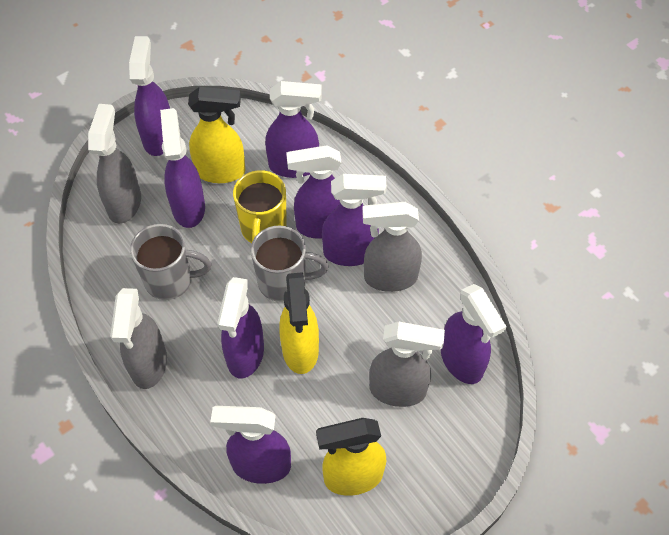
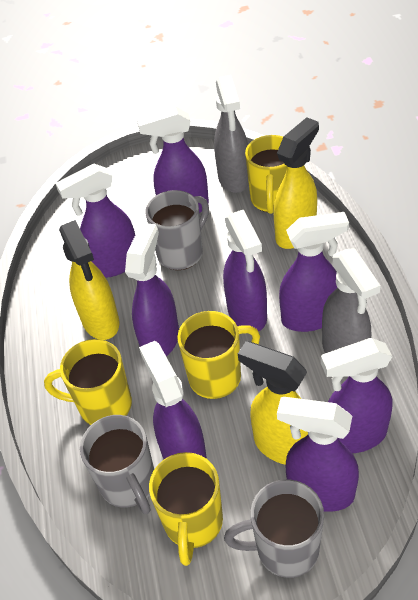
grey mug: 2 -> 3
grey spray bottle: 4 -> 2
yellow mug: 1 -> 4

